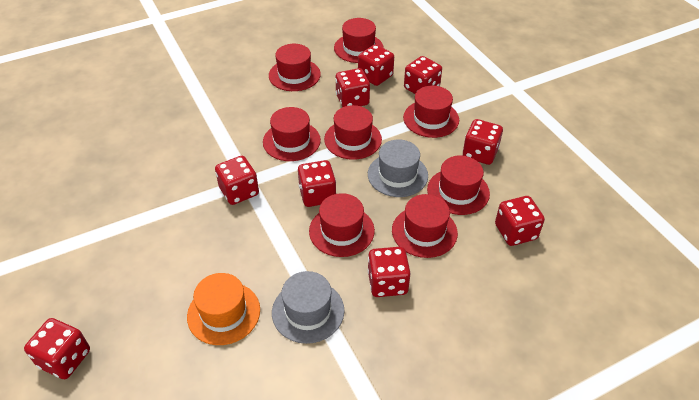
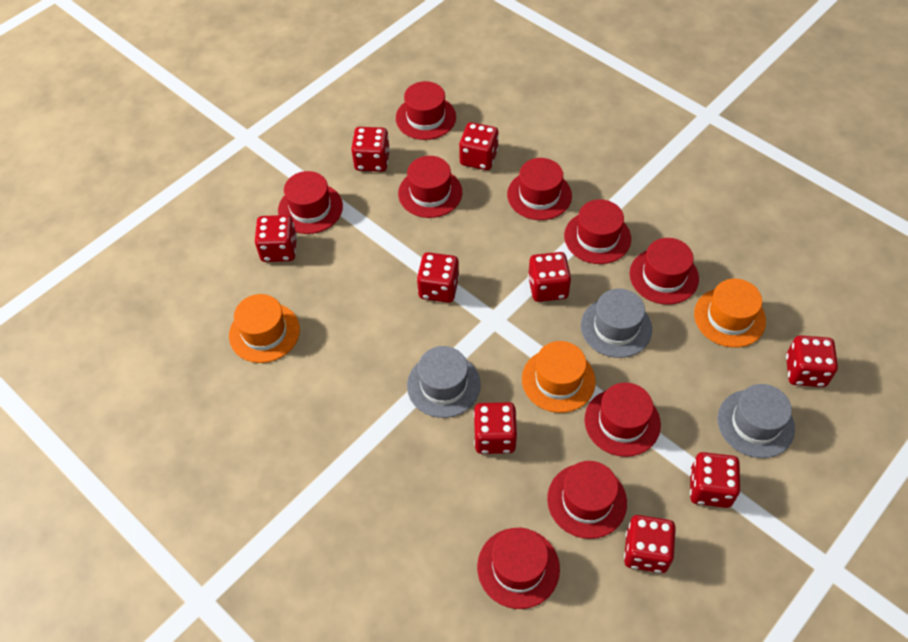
grey hat: 2 -> 3
orange hat: 1 -> 3
red hat: 8 -> 9

